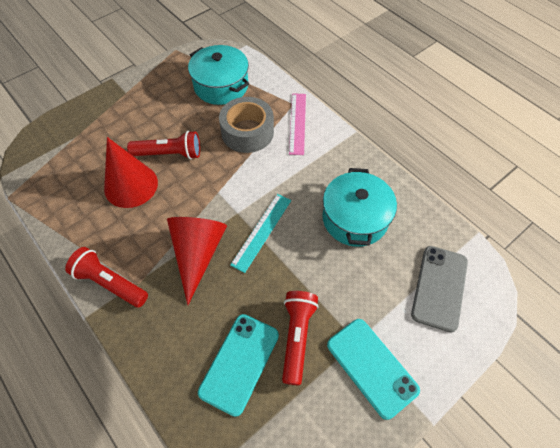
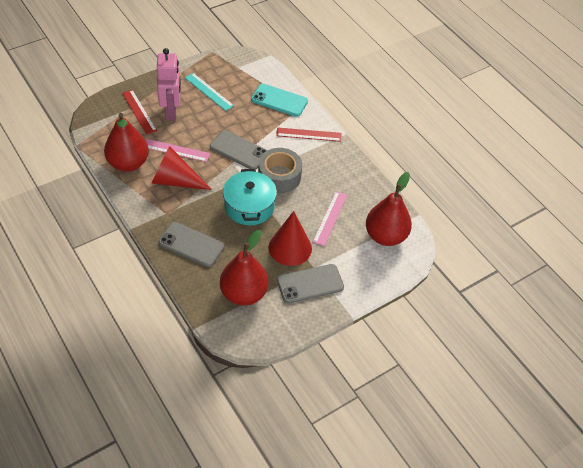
grey phone: 1 -> 3
pink robot: 0 -> 1
pink ruler: 1 -> 2
red flashlight: 3 -> 0
red pear: 0 -> 3
red ruler: 0 -> 2
turquoise phone: 2 -> 1
turquoise pot: 2 -> 1

